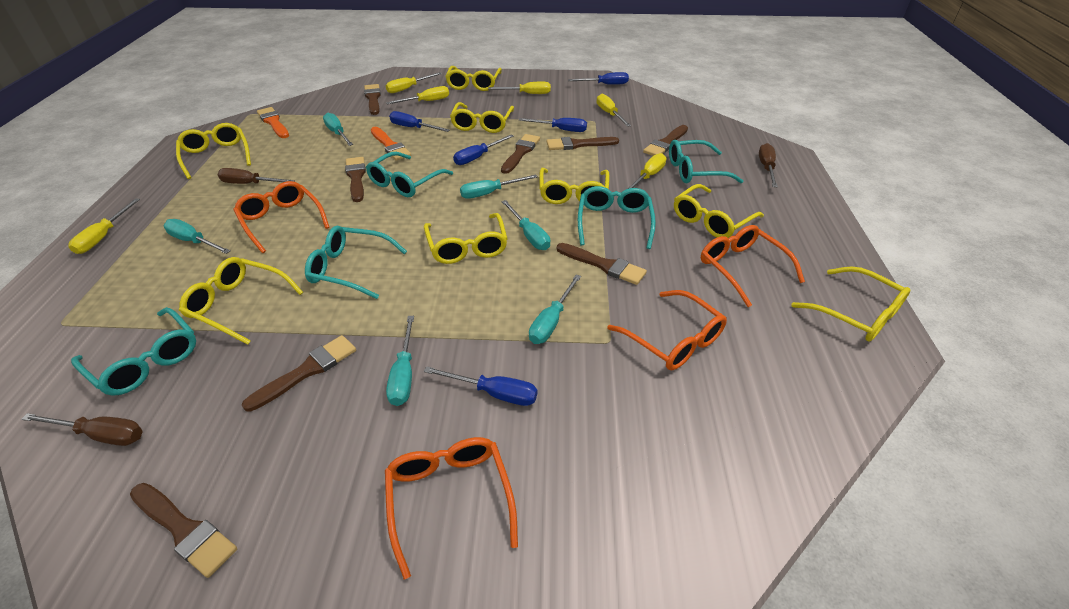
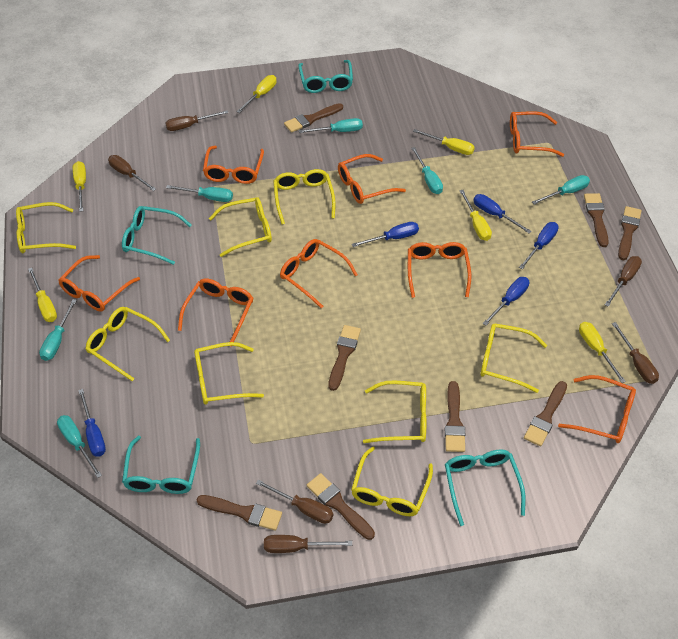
brown screwdriver: 3 -> 6
orange brush: 2 -> 0
orange glasses: 4 -> 8
turquoise glasses: 5 -> 4

